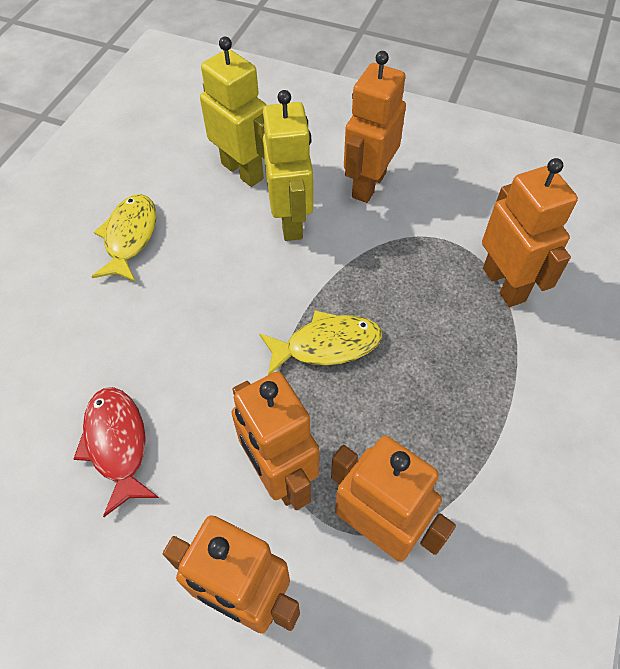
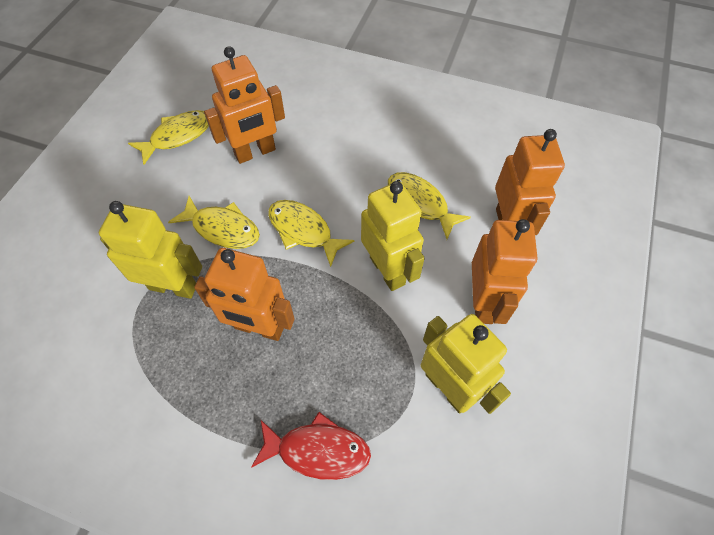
orange robot: 5 -> 4
yellow fish: 2 -> 4
yellow robot: 2 -> 3

